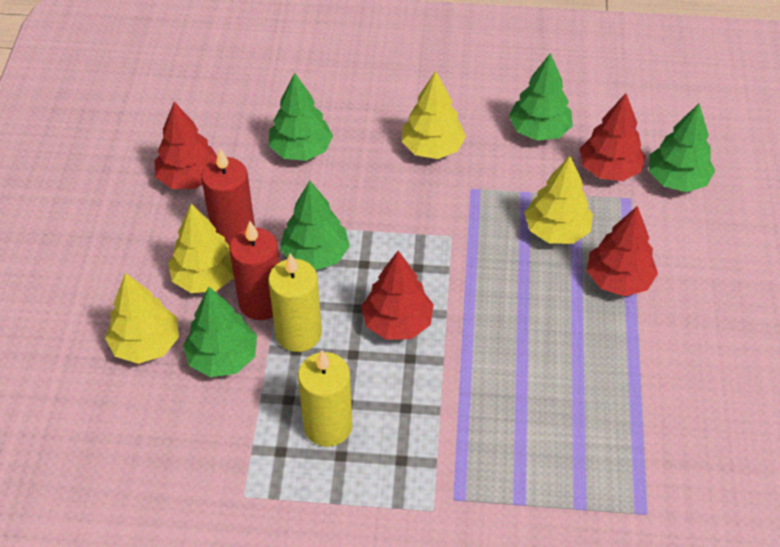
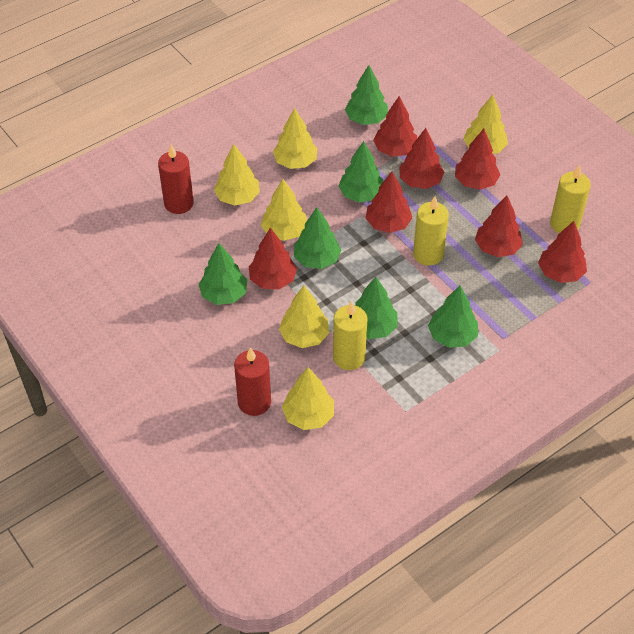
green tree: 5 -> 6
red tree: 4 -> 7
yellow candle: 2 -> 3
yellow tree: 4 -> 6

